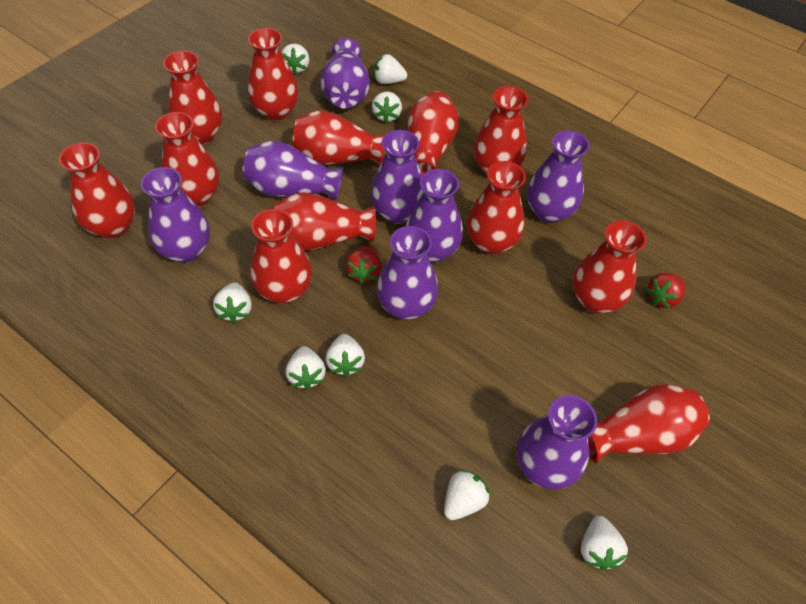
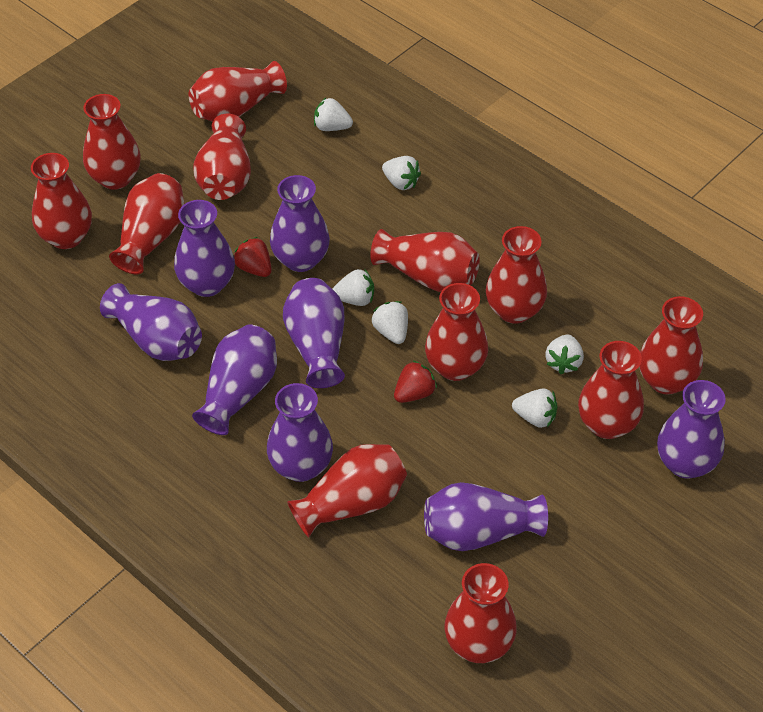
white strawberry: 8 -> 6

